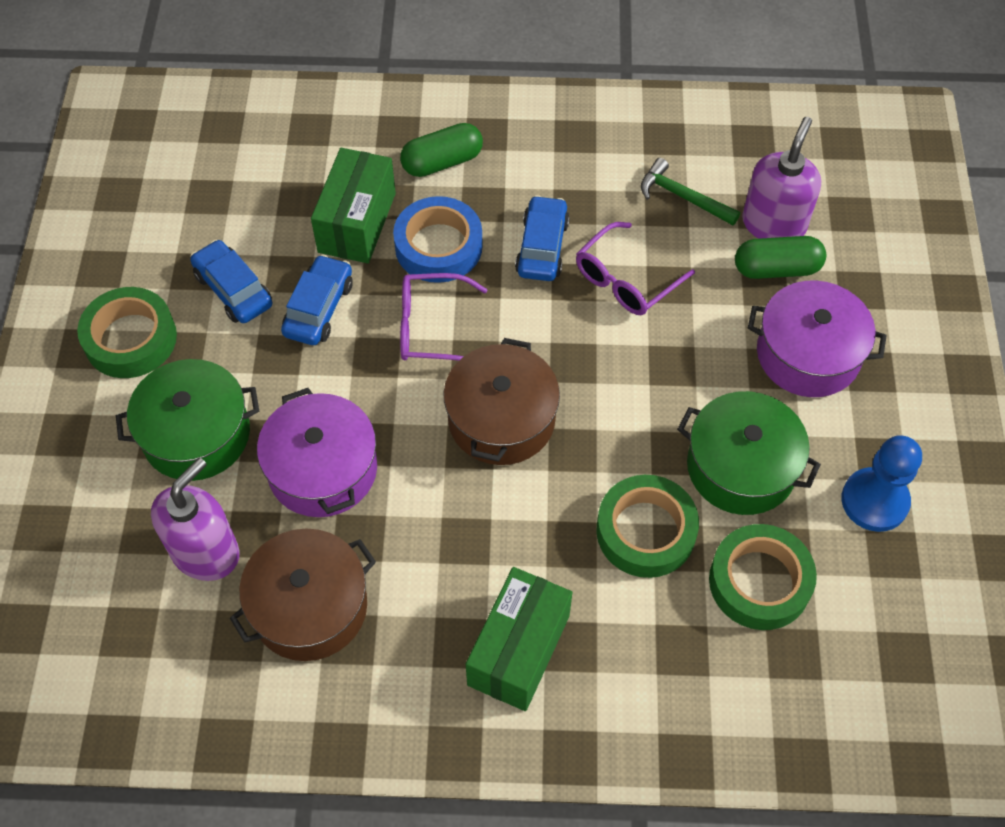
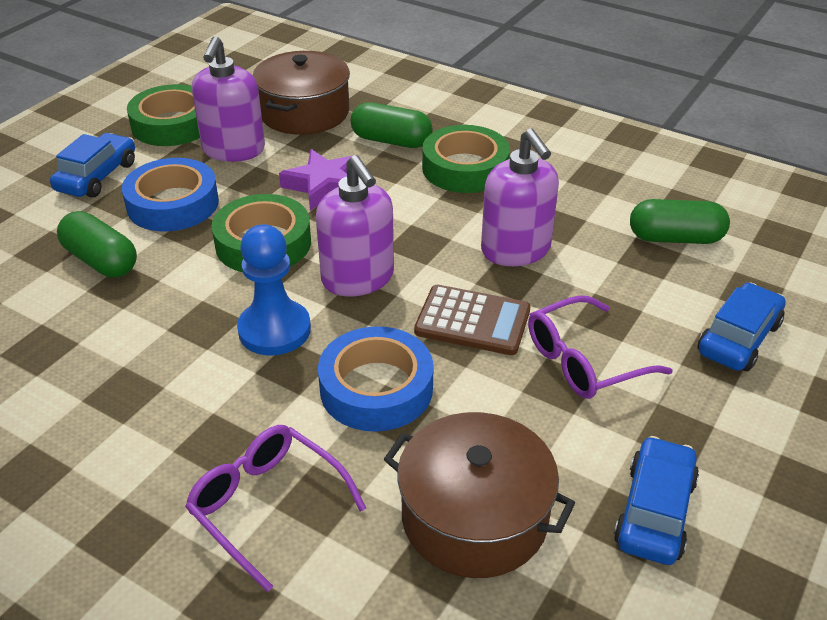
blue tape: 1 -> 2
brown calculator: 0 -> 1
green box: 2 -> 0
green capsule: 2 -> 3
green hammer: 1 -> 0
green pot: 2 -> 0
purple pot: 2 -> 0
purple soap dispenser: 2 -> 3
purple star: 0 -> 1

